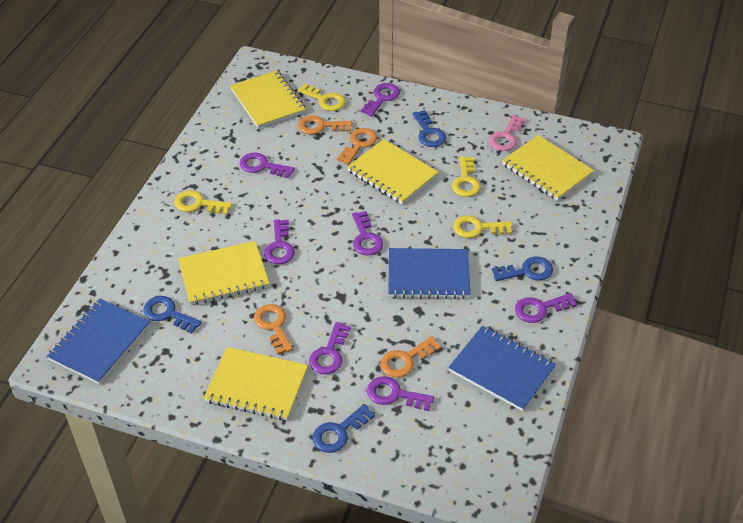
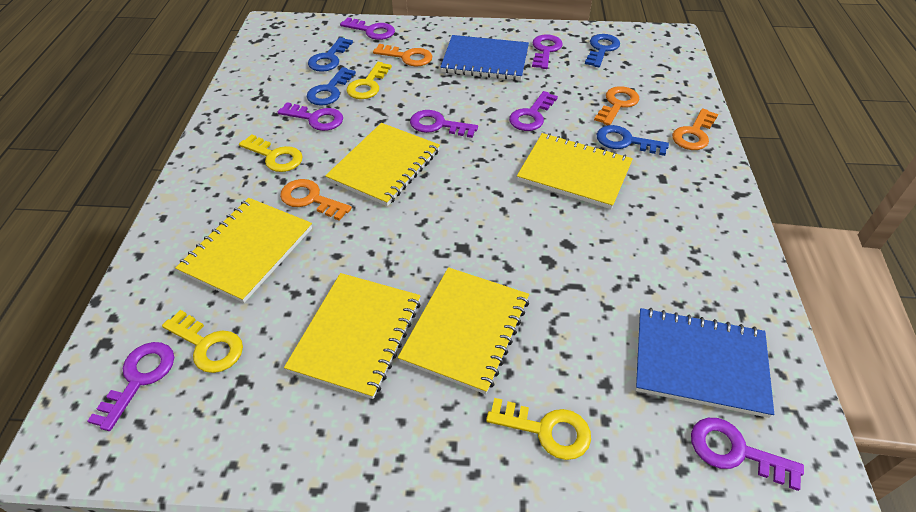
blue notebook: 3 -> 2
pink key: 1 -> 0

